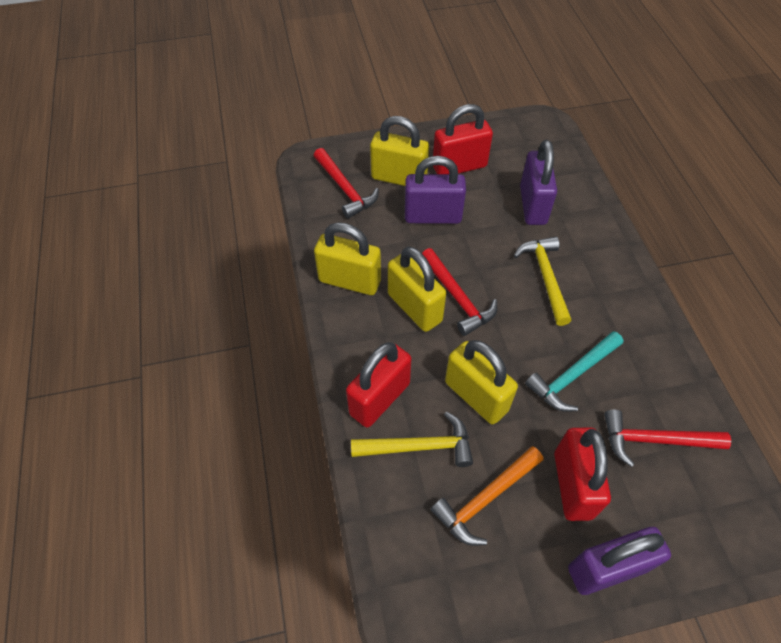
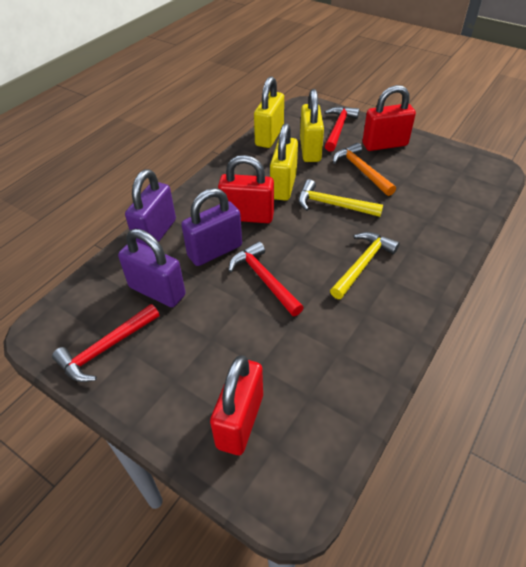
turquoise hammer: 1 -> 0
yellow padlock: 4 -> 3

